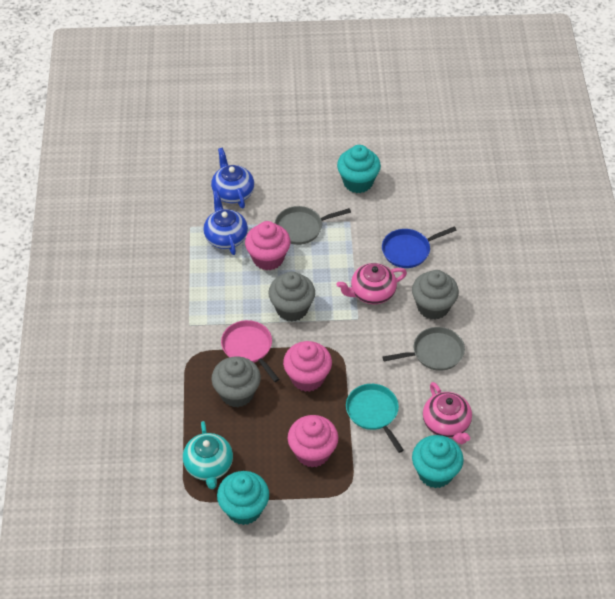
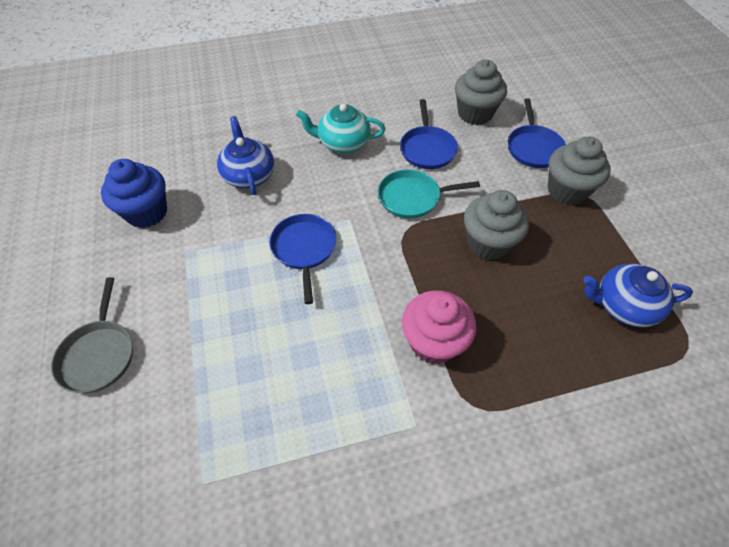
blue cupcake: 0 -> 1
blue pan: 1 -> 3
grey pan: 2 -> 1
pink cupcake: 3 -> 1
pink pan: 1 -> 0
pink teapot: 2 -> 0
turquoise cupcake: 3 -> 0

